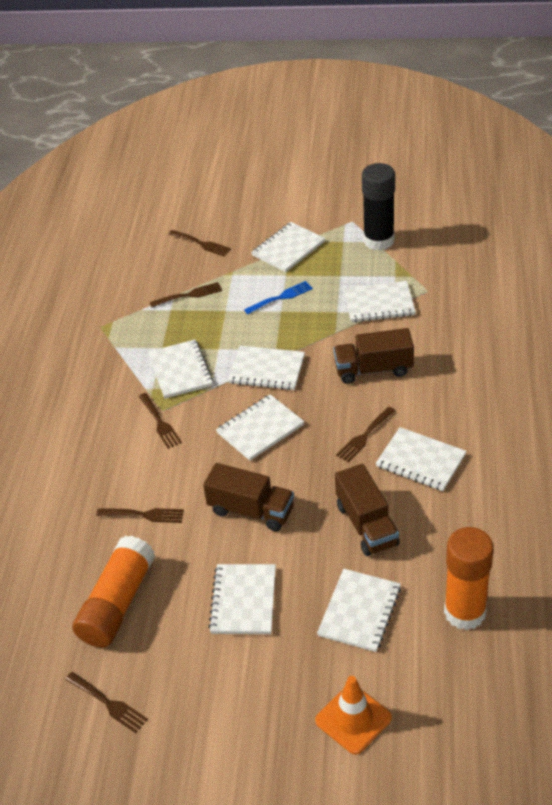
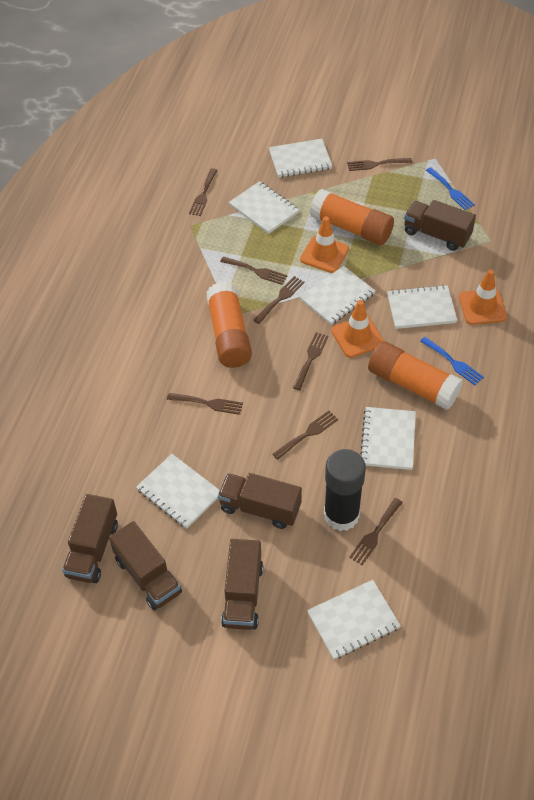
blue fork: 1 -> 2
brown fork: 6 -> 8
brown truck: 3 -> 5
orange glue stick: 2 -> 3
orange traffic cone: 1 -> 3
white notebook: 8 -> 7

